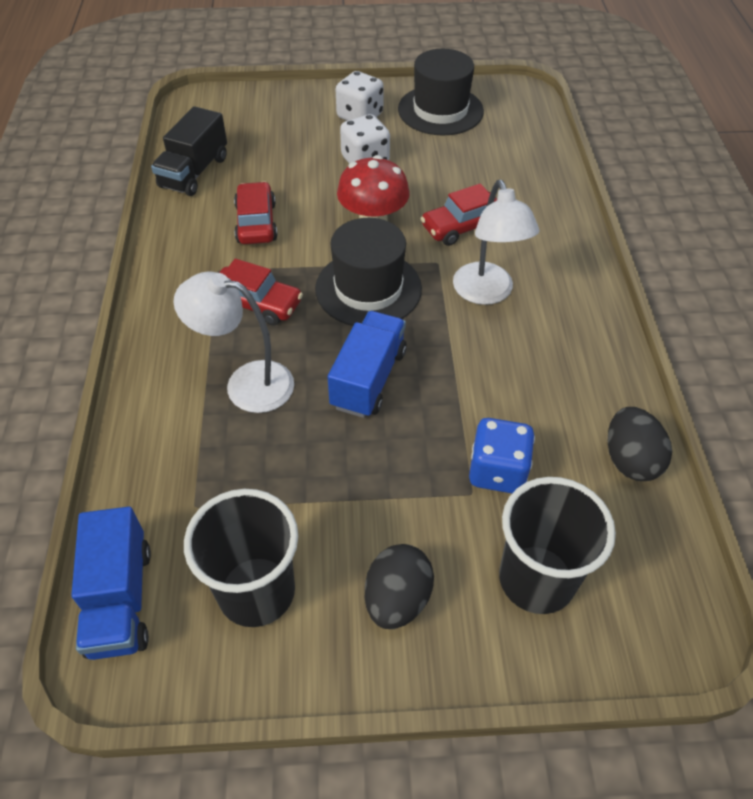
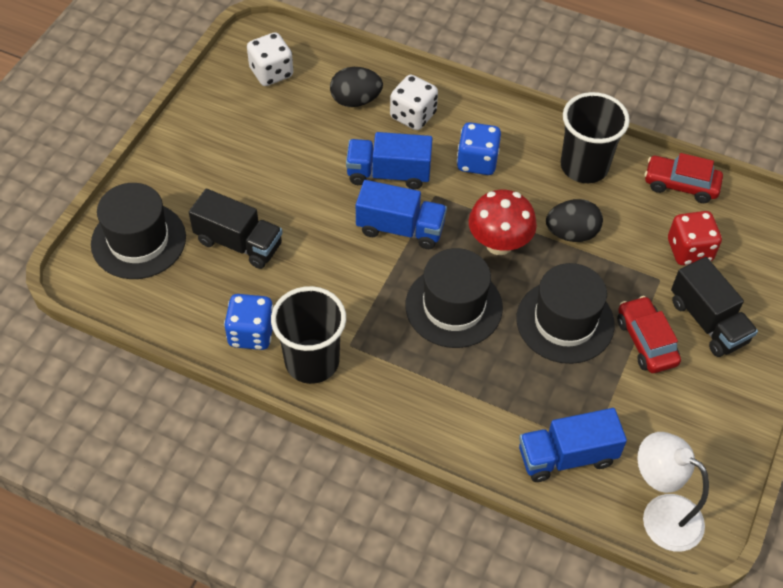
black hat: 2 -> 3
black truck: 1 -> 2
blue dice: 1 -> 2
blue truck: 2 -> 3
red car: 3 -> 2
red dice: 0 -> 1
white lamp: 2 -> 1

